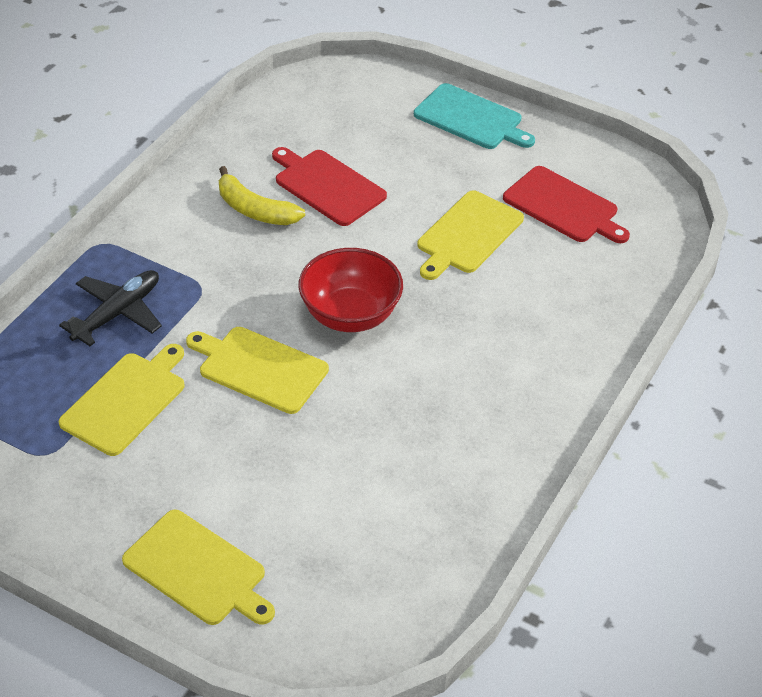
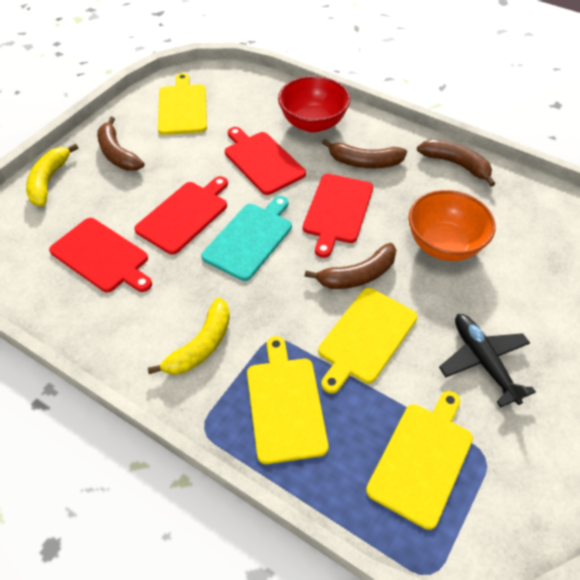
brown banana: 0 -> 4
orange bowl: 0 -> 1
red cutting board: 2 -> 4
yellow banana: 1 -> 2

